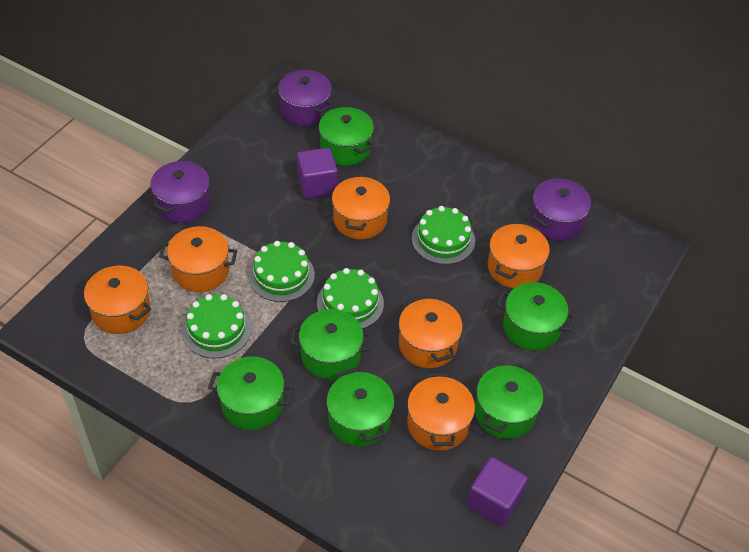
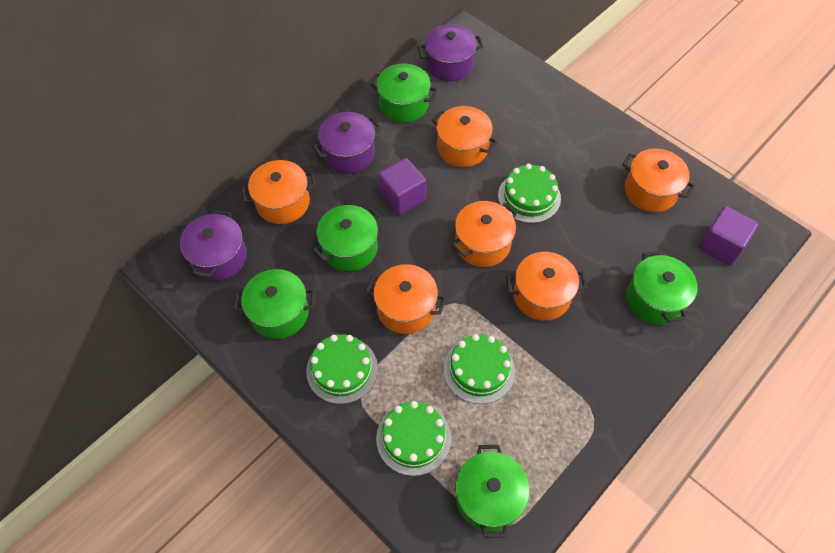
green pot: 6 -> 5

